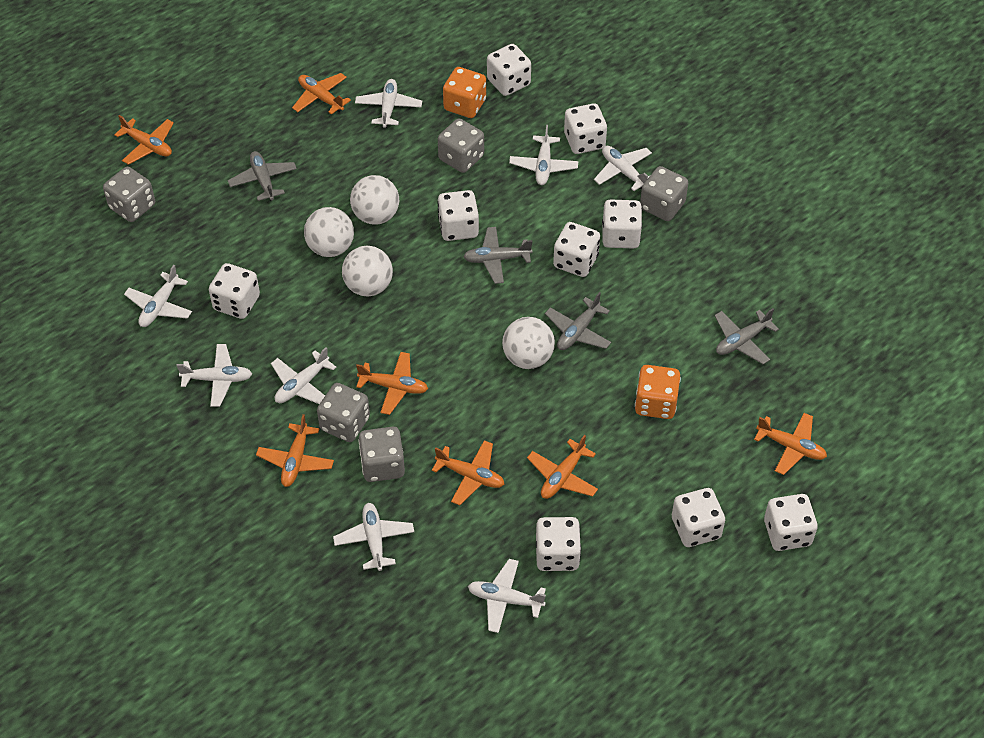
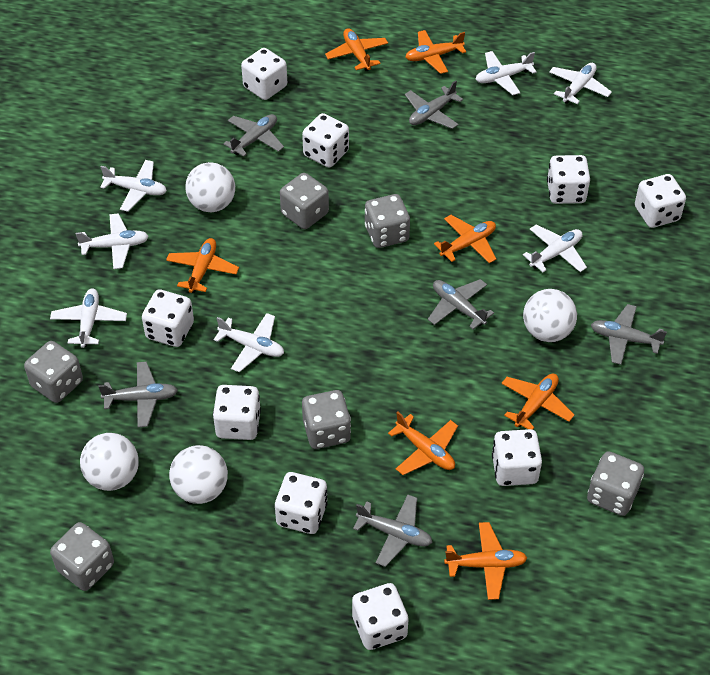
grey dice: 5 -> 6
grey plane: 4 -> 6
orange dice: 2 -> 0
white plane: 8 -> 7

